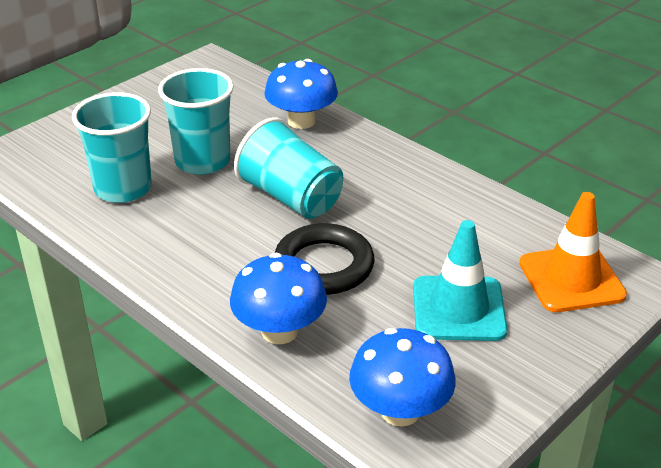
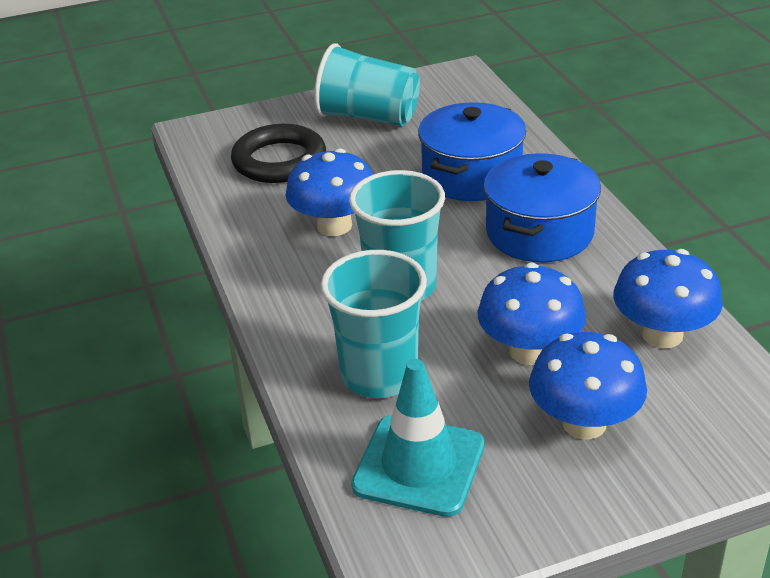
blue mushroom: 3 -> 4
blue pot: 0 -> 2
orange traffic cone: 1 -> 0

